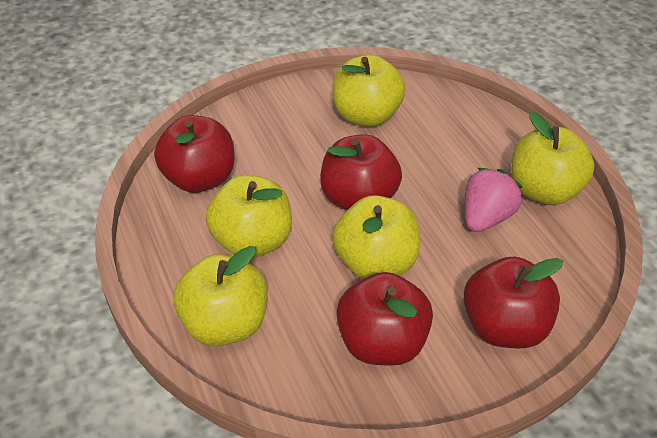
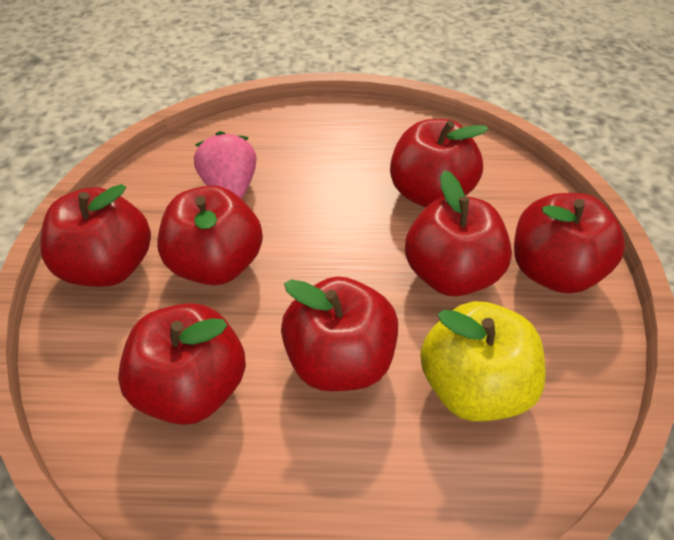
red apple: 4 -> 7
yellow apple: 5 -> 1

